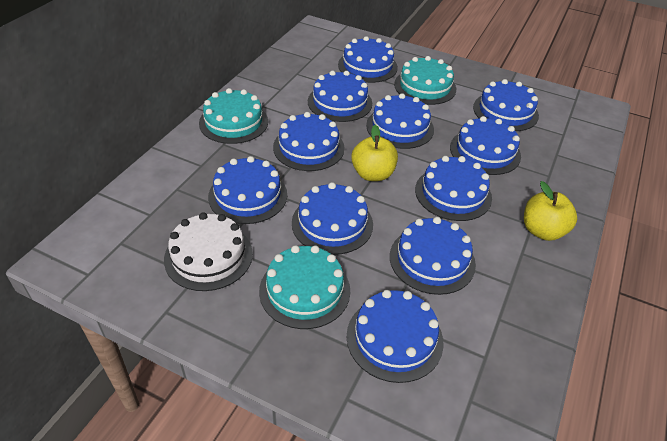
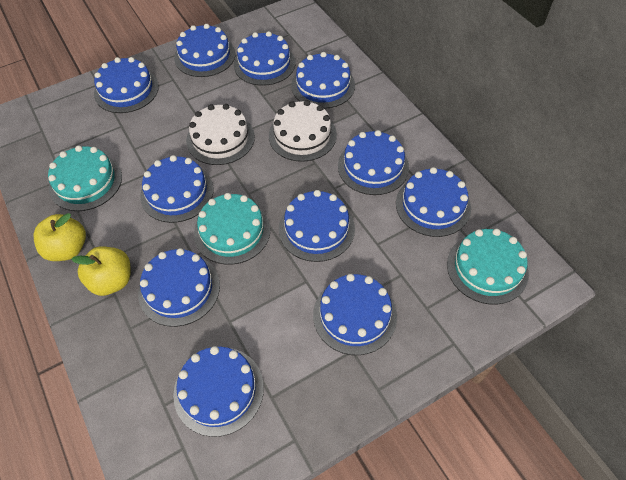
white cake: 1 -> 2

